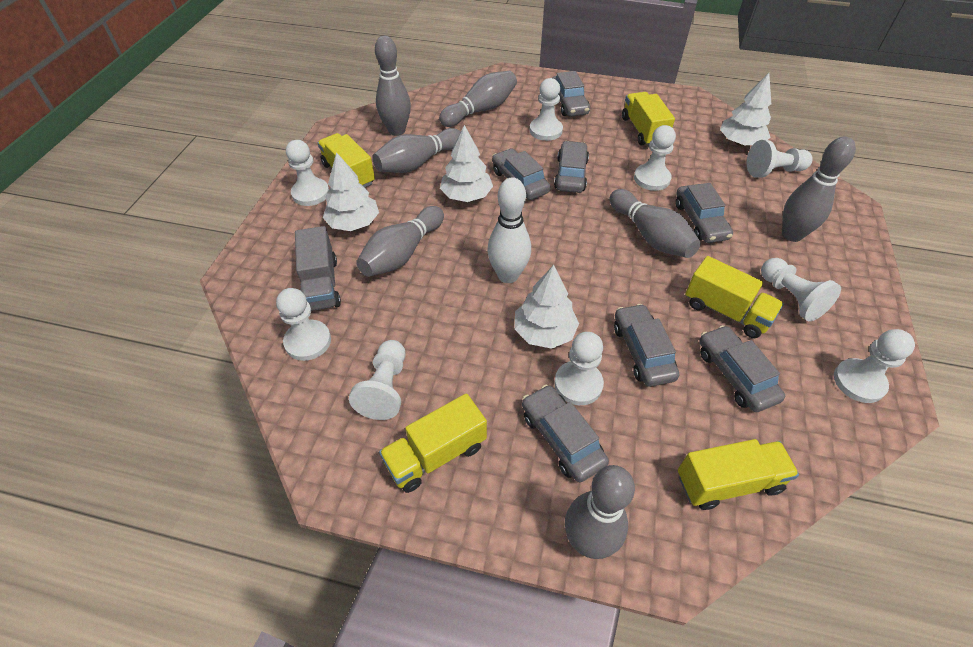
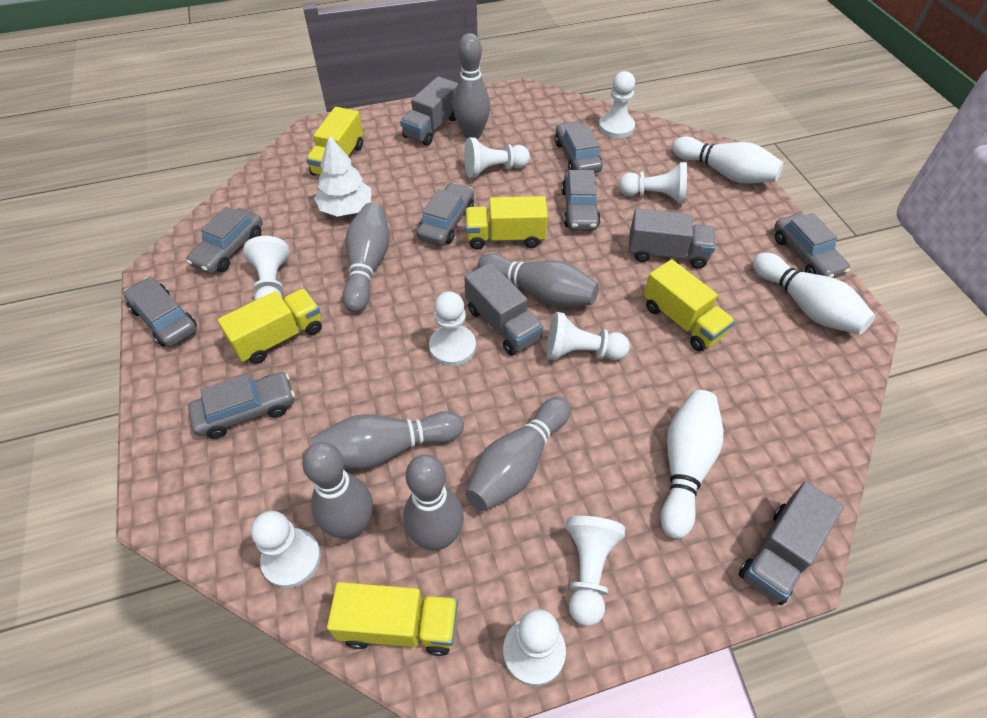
grey truck: 1 -> 4
white bowling pin: 1 -> 3
white tree: 4 -> 1

